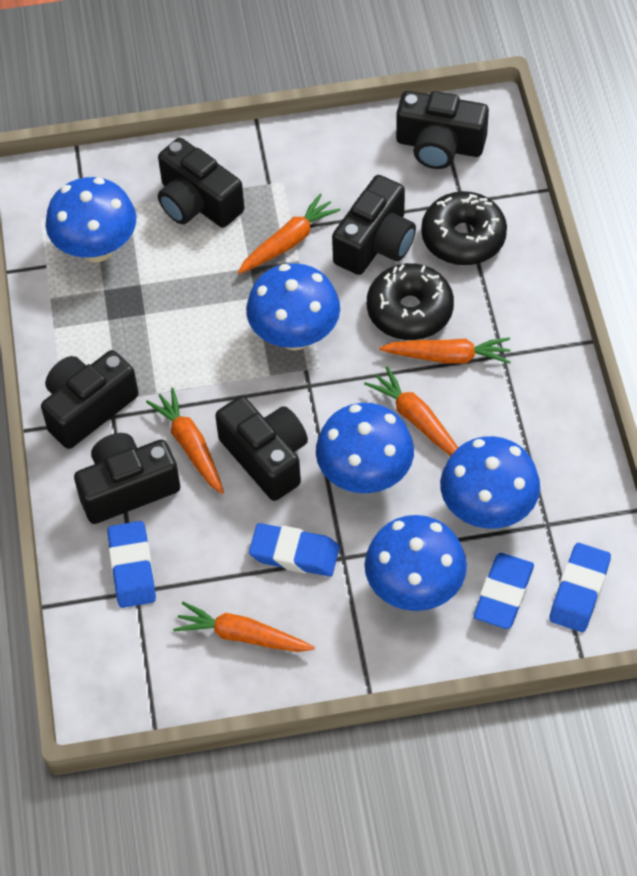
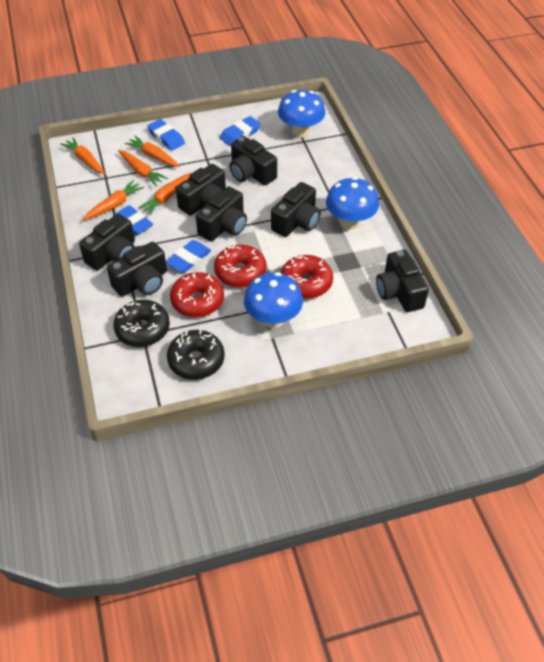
black camera: 6 -> 7
blue mushroom: 5 -> 3
red donut: 0 -> 3

